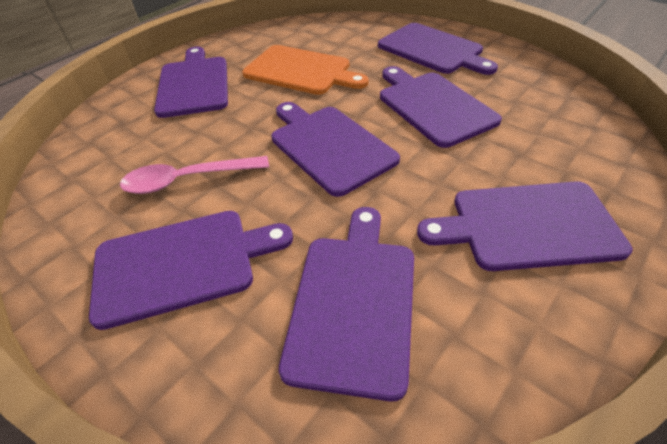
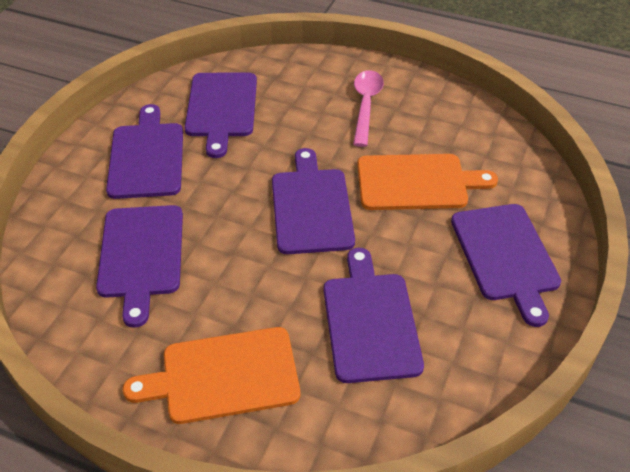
orange cutting board: 1 -> 2
purple cutting board: 7 -> 6

